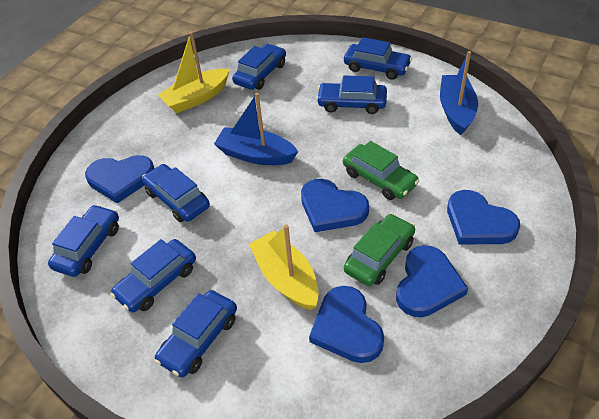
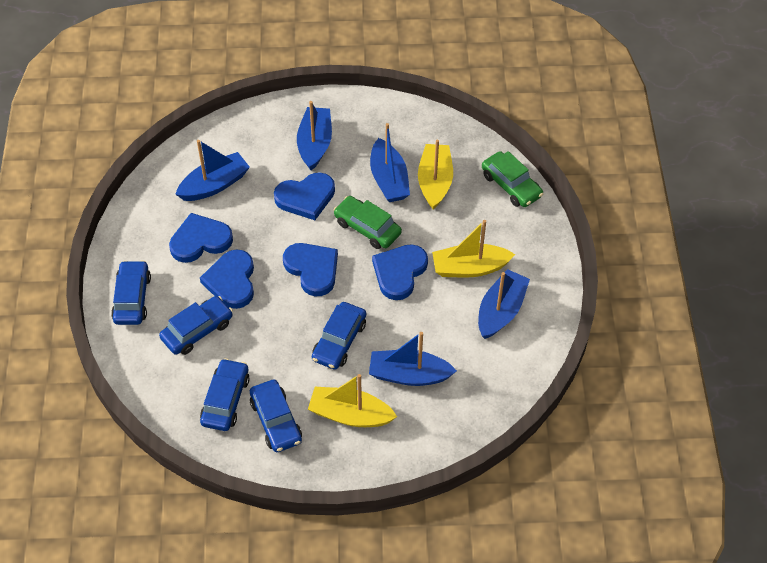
blue boat: 2 -> 5
blue car: 7 -> 5
yellow boat: 2 -> 3

